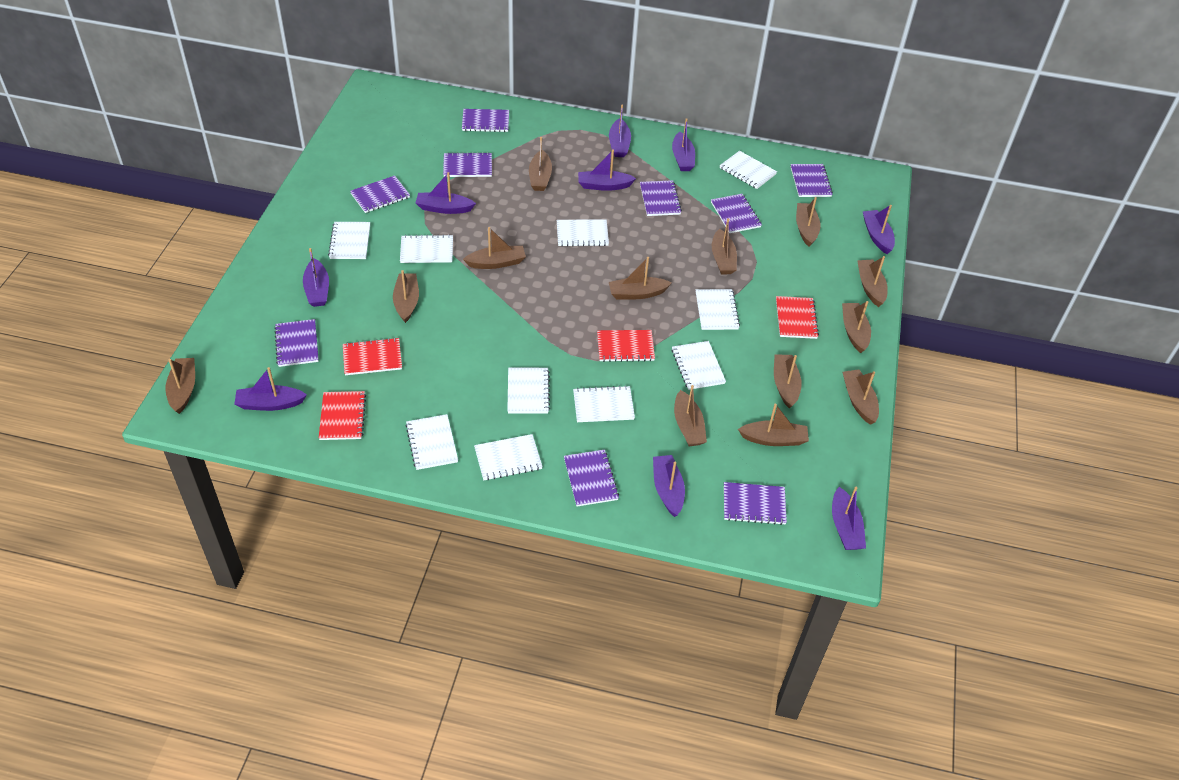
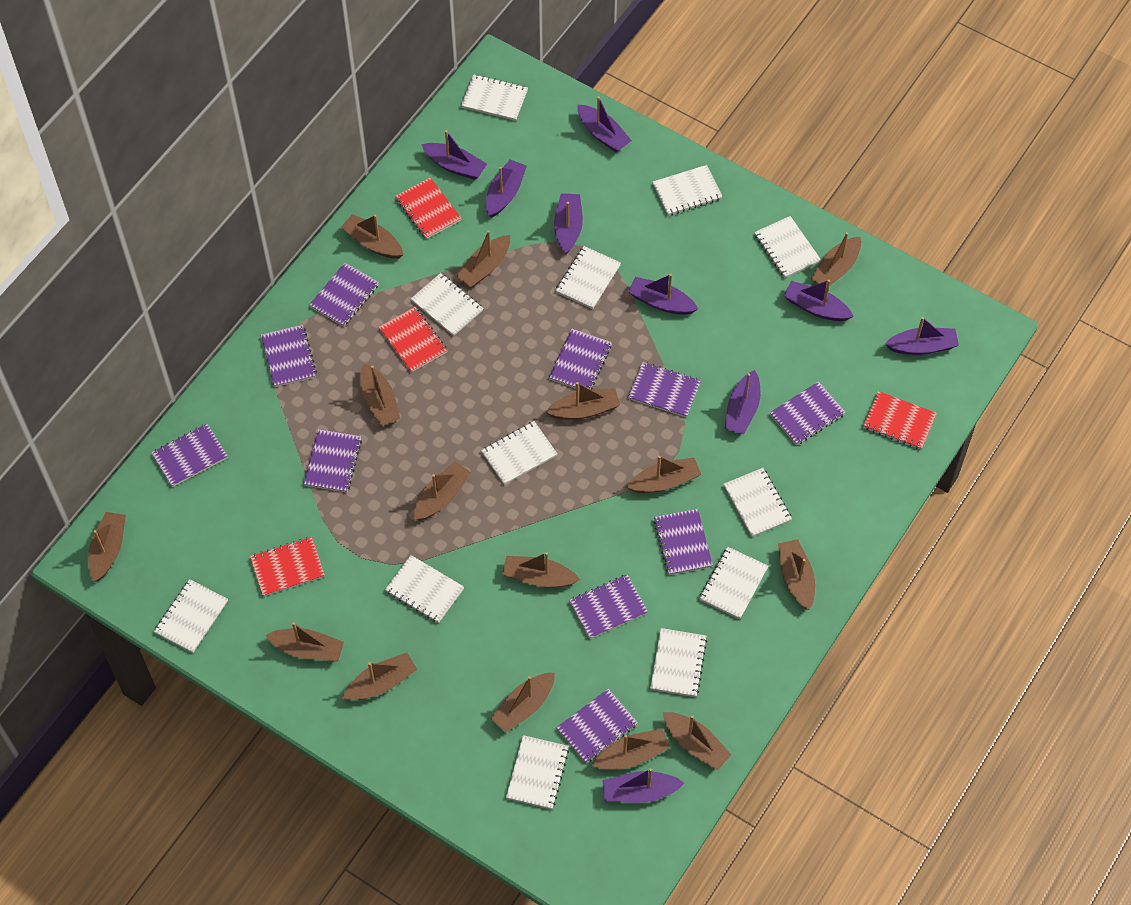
brown boat: 13 -> 15
purple notebook: 9 -> 10
white notebook: 10 -> 12

